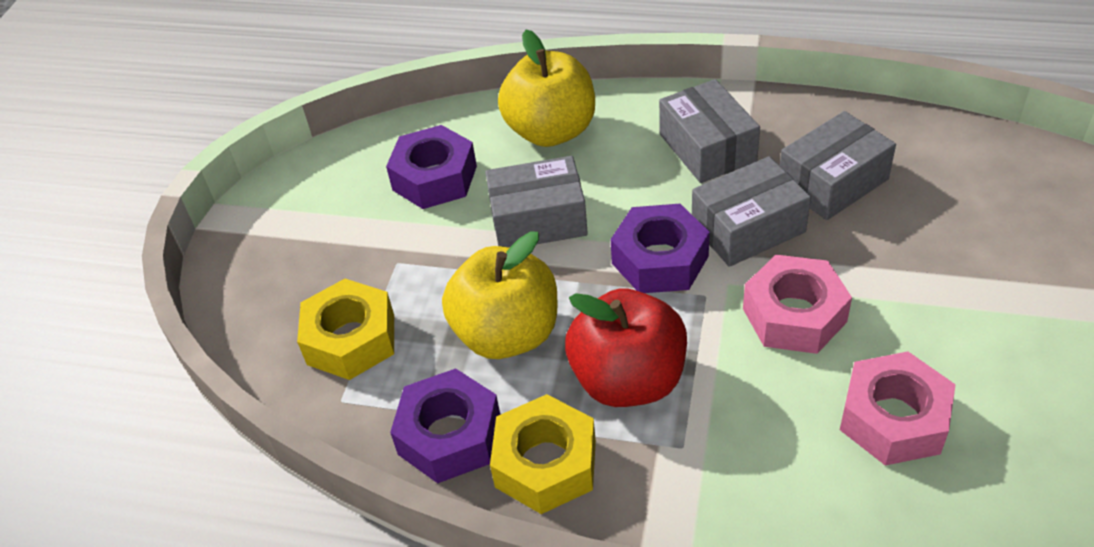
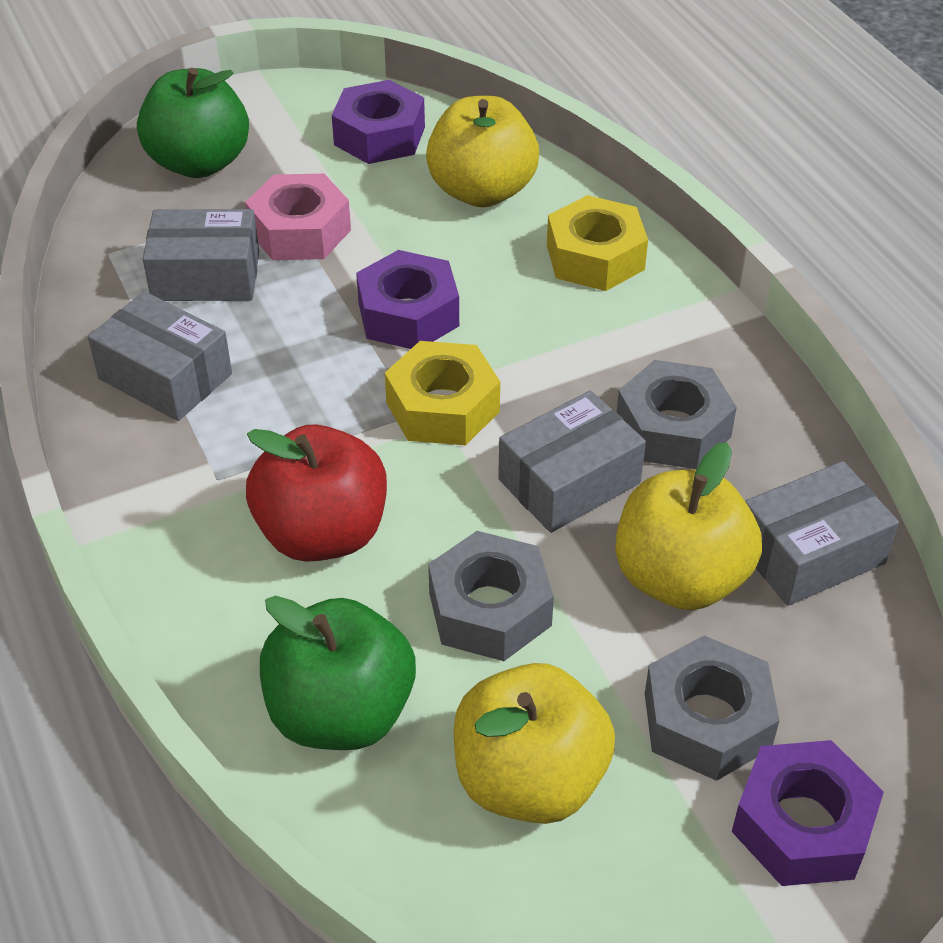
green apple: 0 -> 2
grey nut: 0 -> 3
pink nut: 2 -> 1
yellow apple: 2 -> 3

